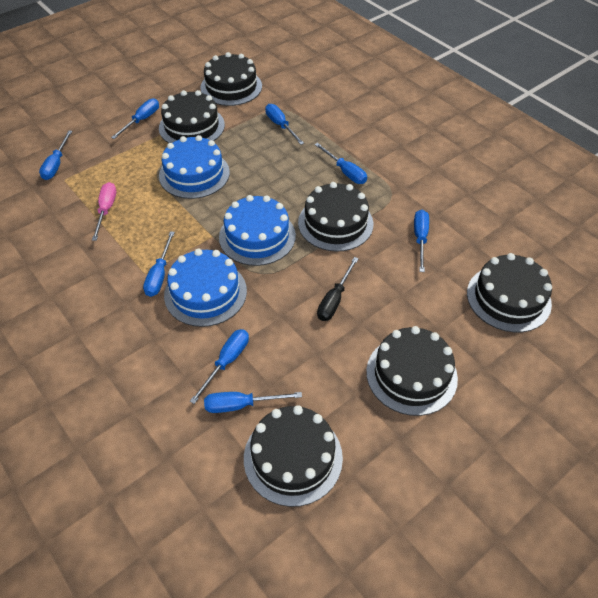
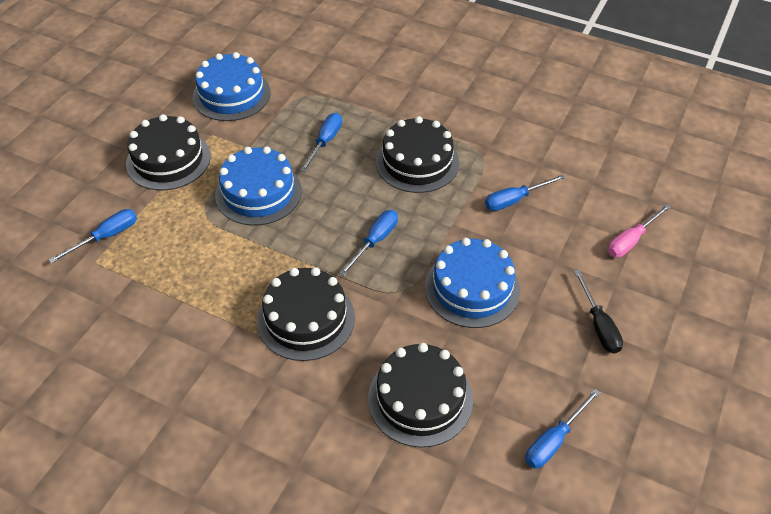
black cake: 6 -> 4
blue screwdriver: 8 -> 5

